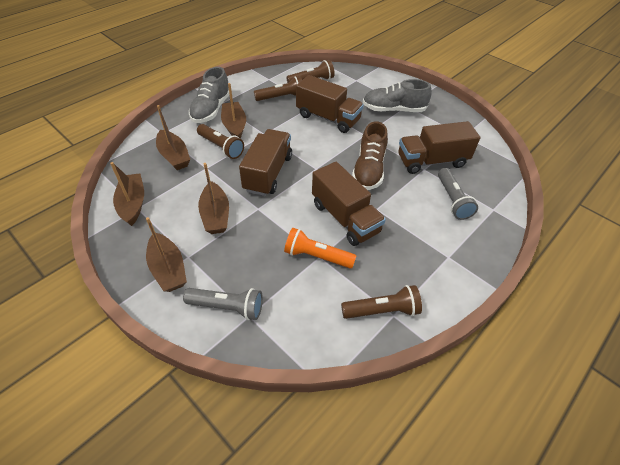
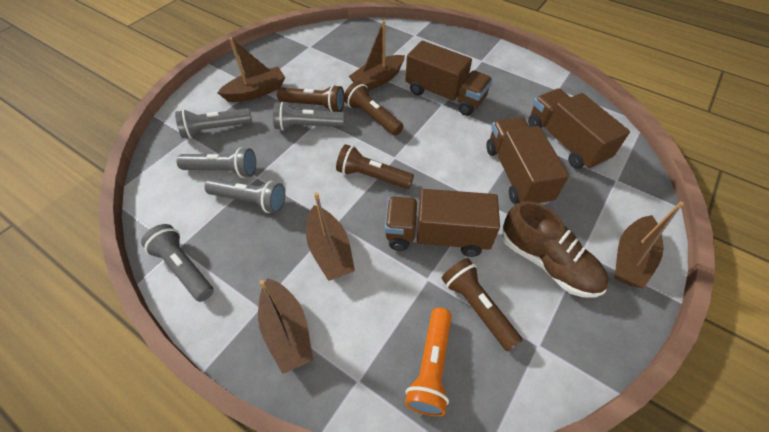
grey flashlight: 2 -> 5
grey shoe: 2 -> 0

